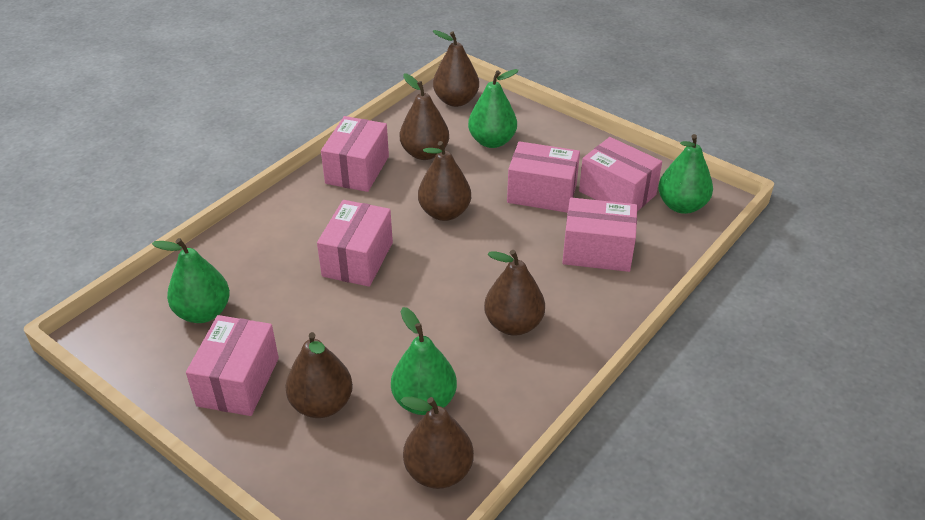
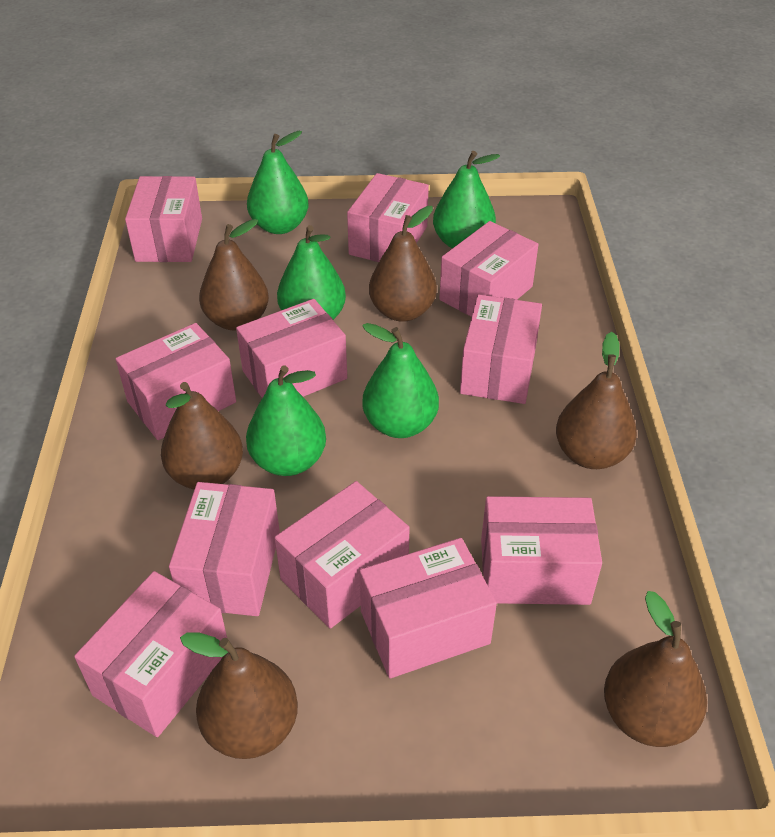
green pear: 4 -> 5
pink box: 6 -> 11

